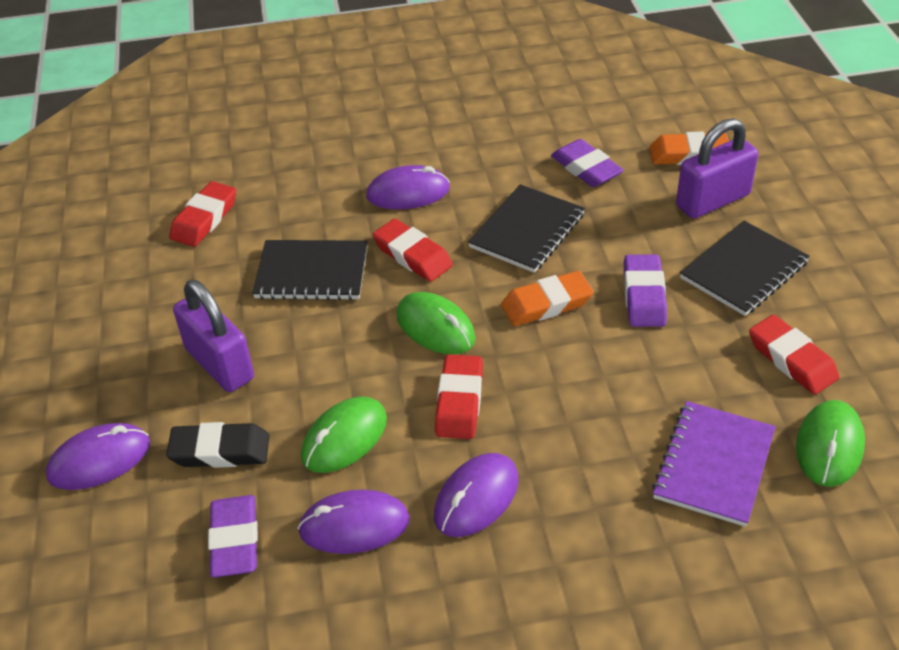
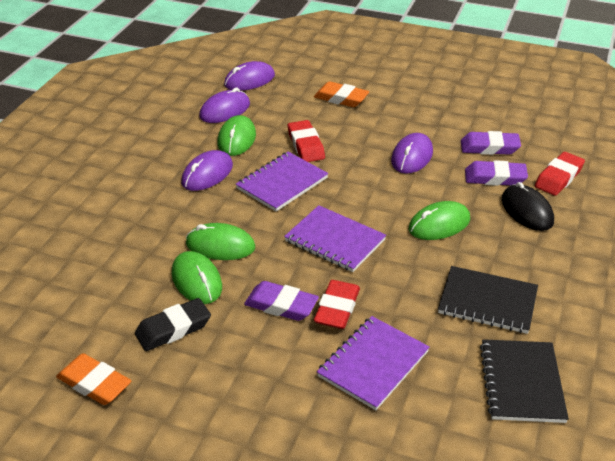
black mouse: 0 -> 1
black notebook: 3 -> 2
green mouse: 3 -> 4
purple notebook: 1 -> 3
purple padlock: 2 -> 0
red eraser: 4 -> 3

